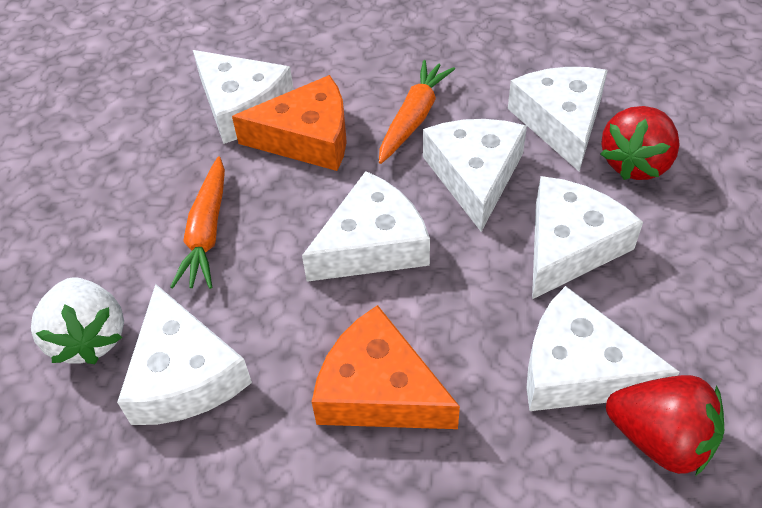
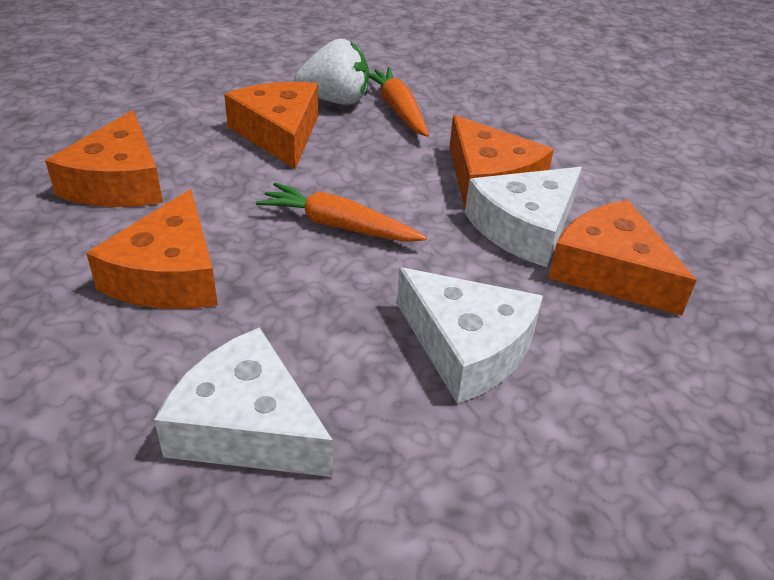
orange cheese: 2 -> 5
red strawberry: 2 -> 0
white cheese: 7 -> 3

